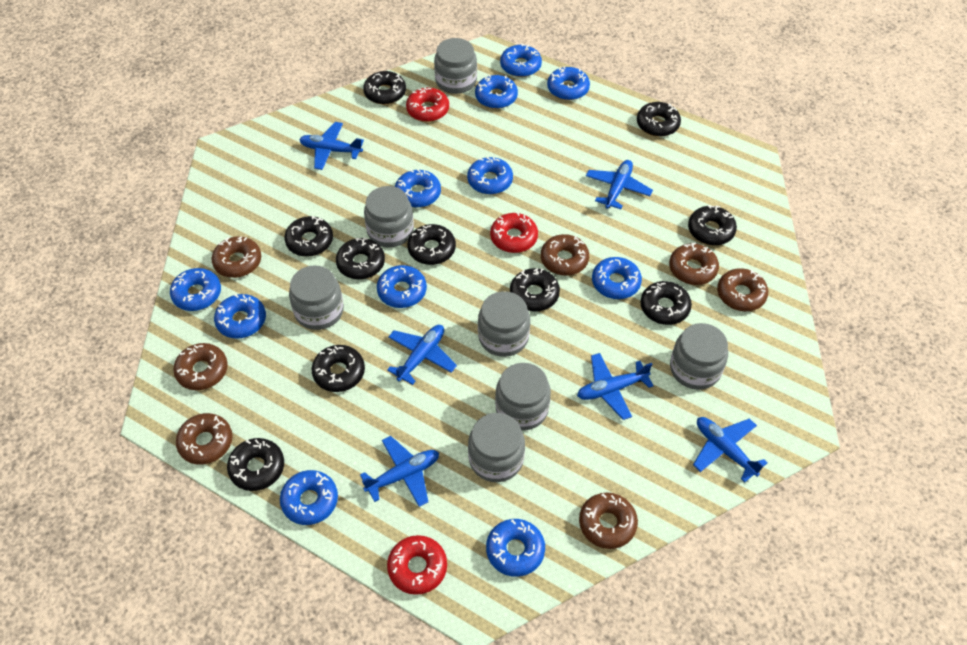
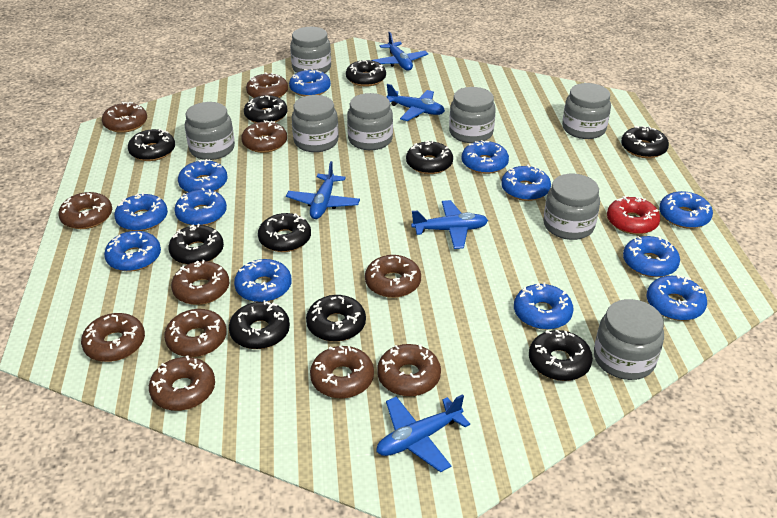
blue donut: 11 -> 12
blue plane: 6 -> 5
brown donut: 7 -> 11
grey jar: 7 -> 8
red donut: 3 -> 1

